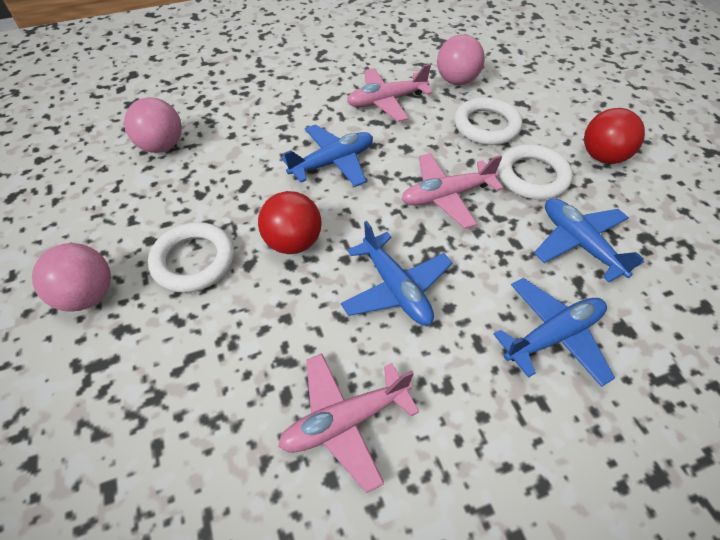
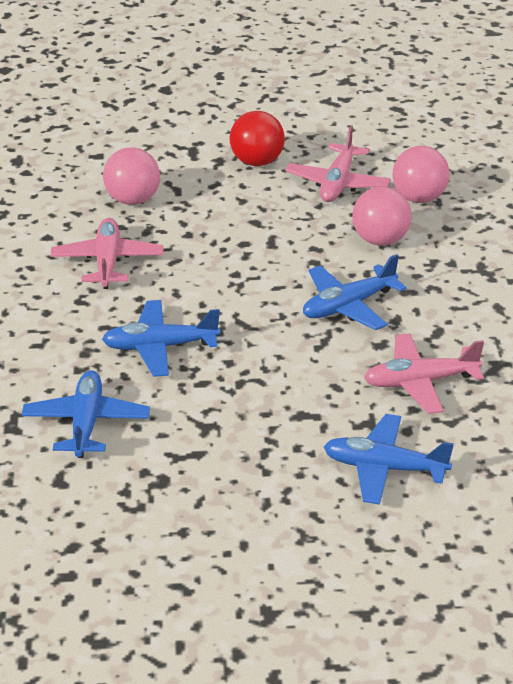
red ball: 2 -> 1
white ring: 3 -> 0

